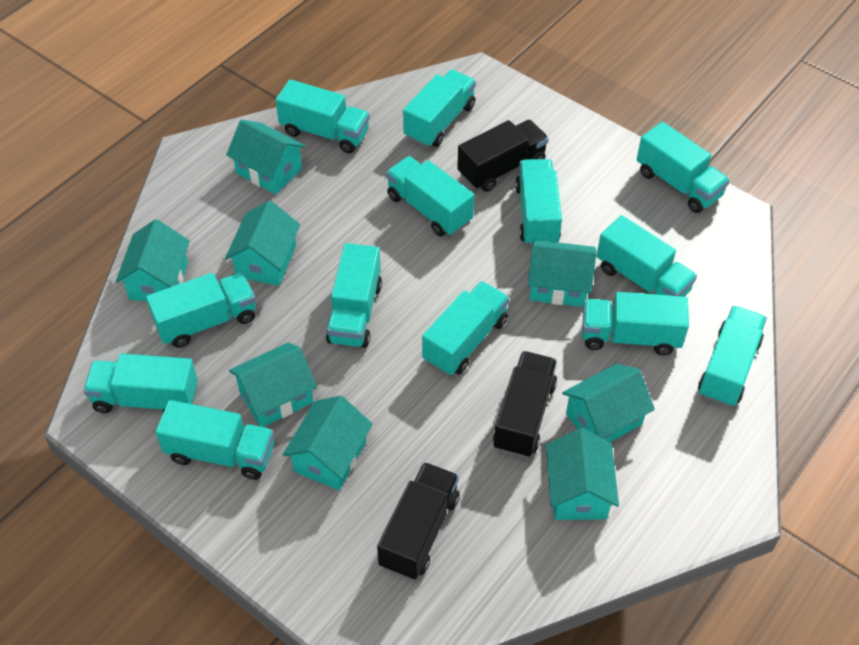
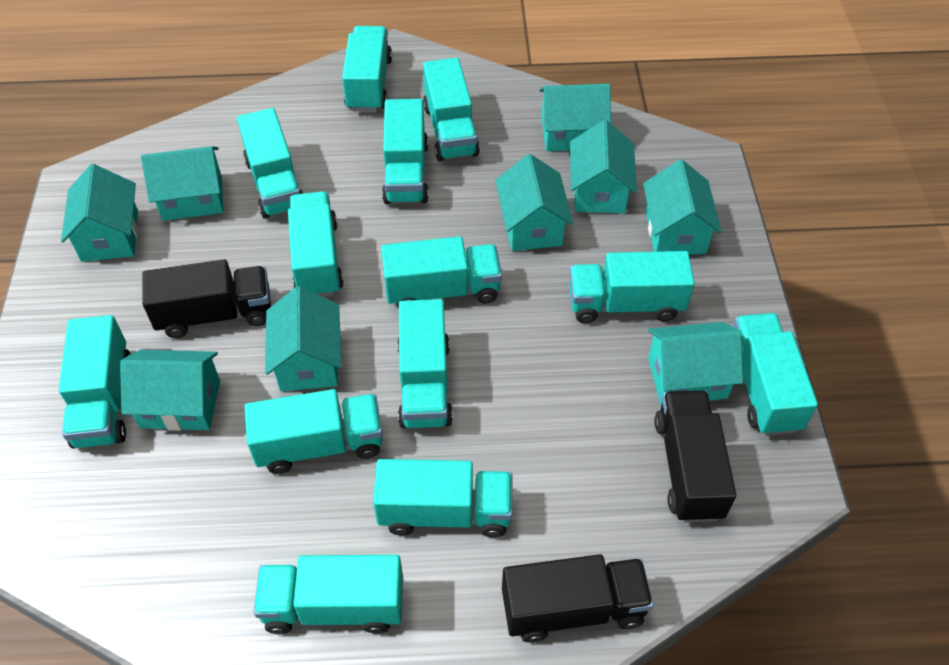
turquoise house: 8 -> 9

